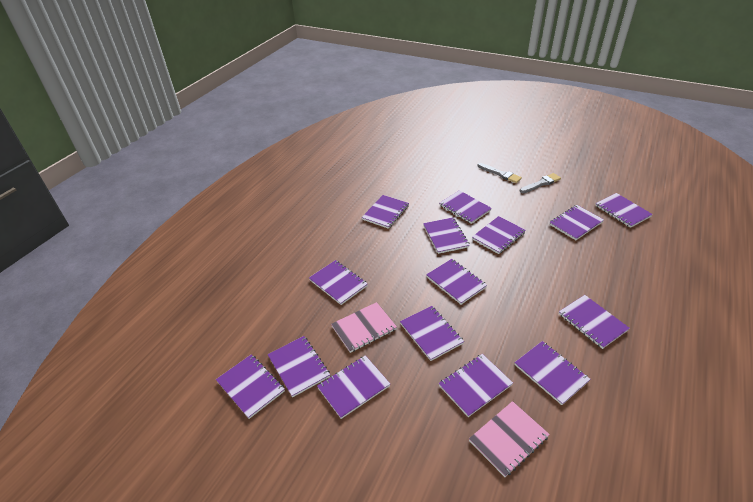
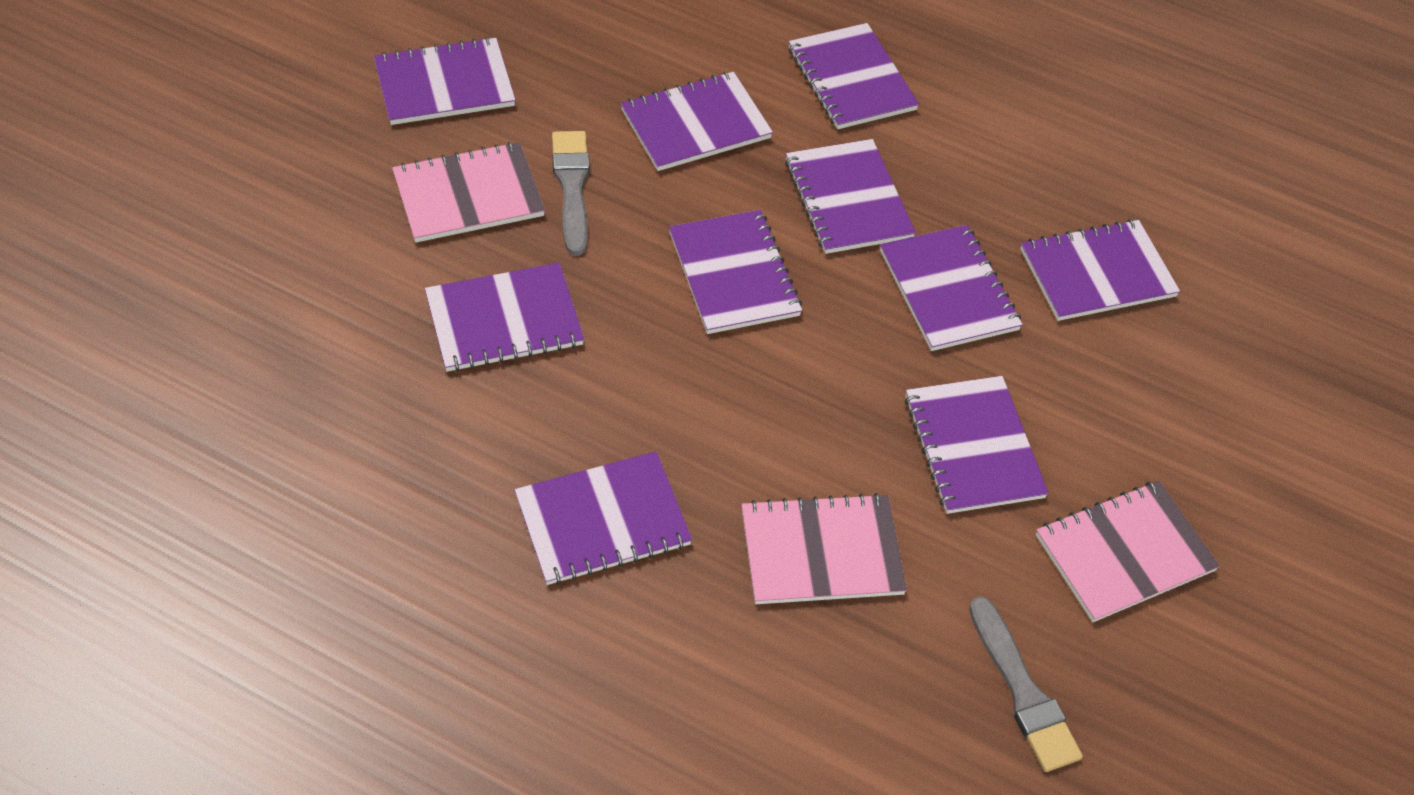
pink notebook: 2 -> 3
purple notebook: 15 -> 10

